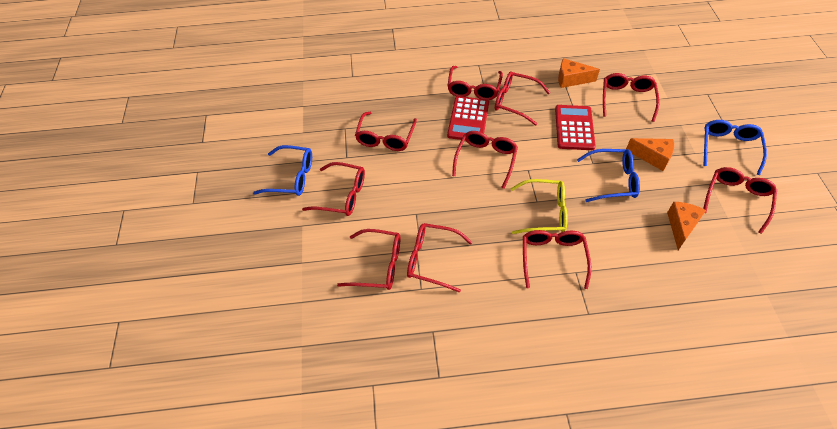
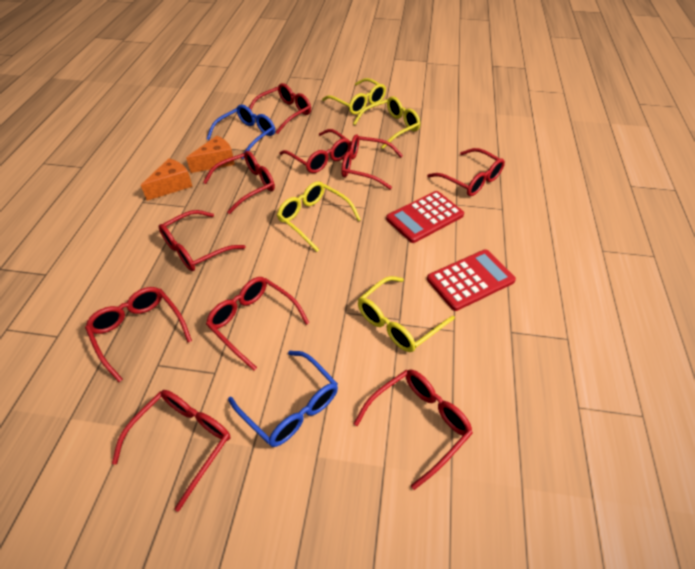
blue glasses: 3 -> 2
orange cheese: 3 -> 2
yellow glasses: 1 -> 4

